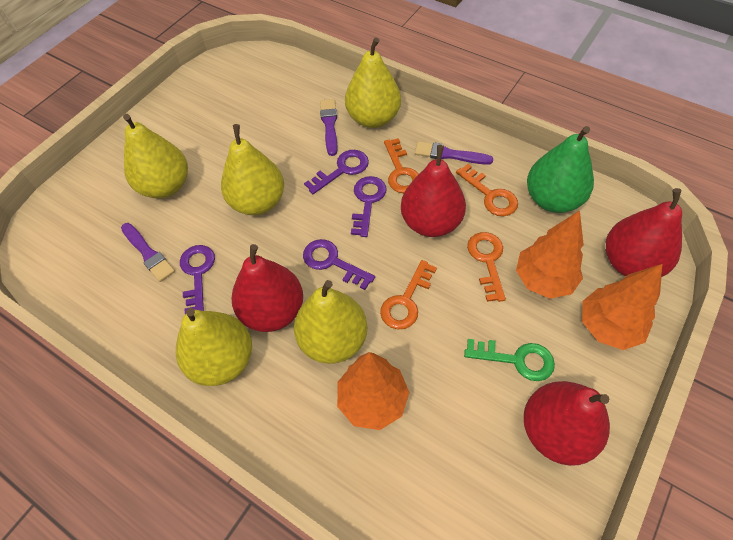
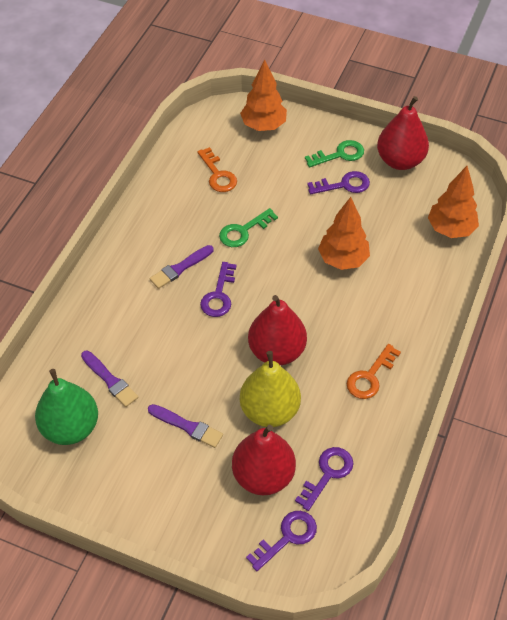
green key: 1 -> 2
orange key: 4 -> 2
red pear: 4 -> 3
yellow pear: 5 -> 1

